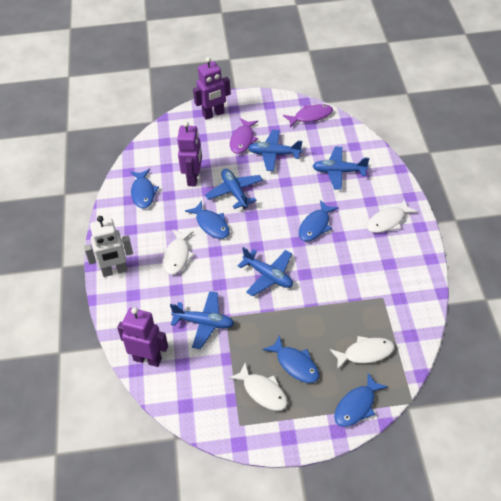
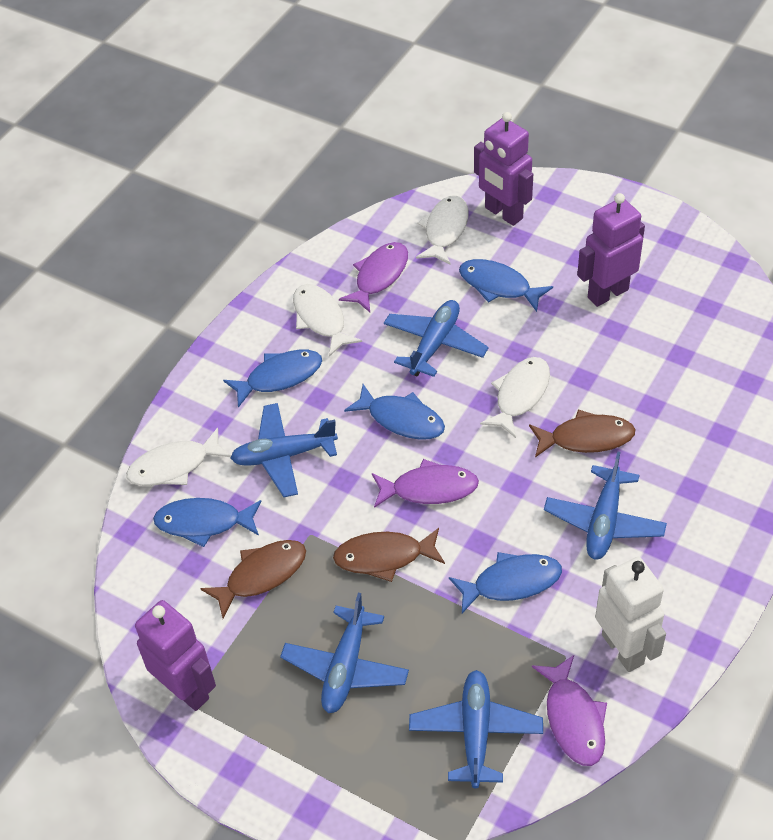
brown fish: 0 -> 3
purple fish: 2 -> 3

